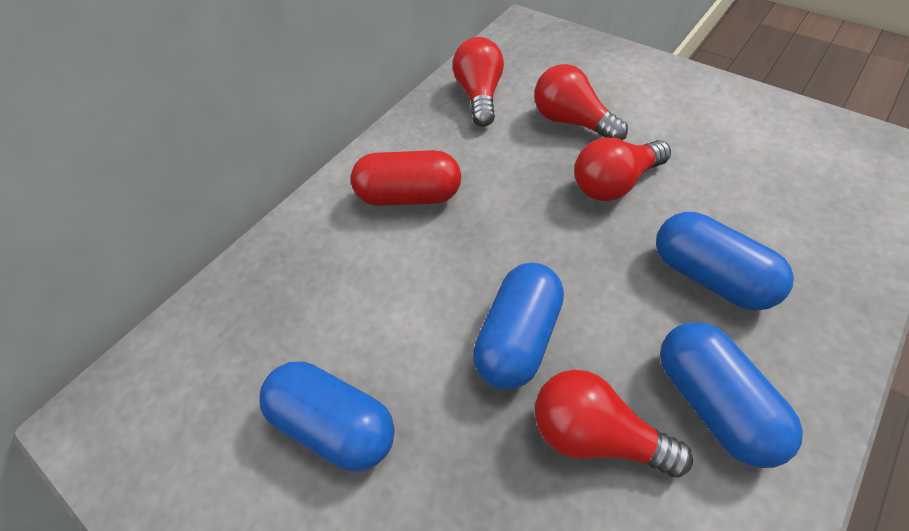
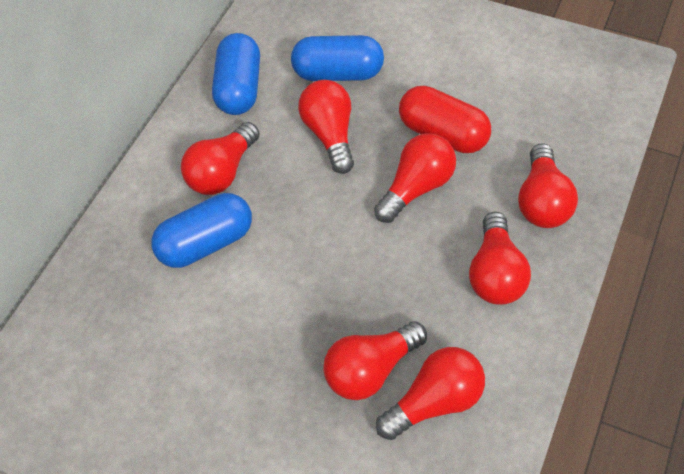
blue capsule: 4 -> 3
red light bulb: 4 -> 7

